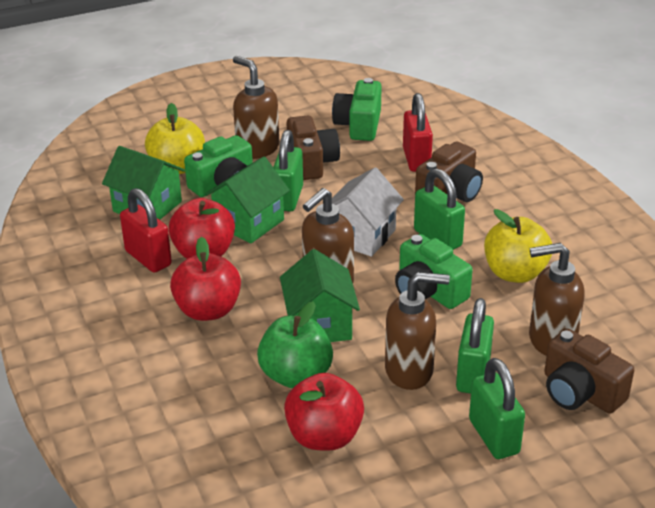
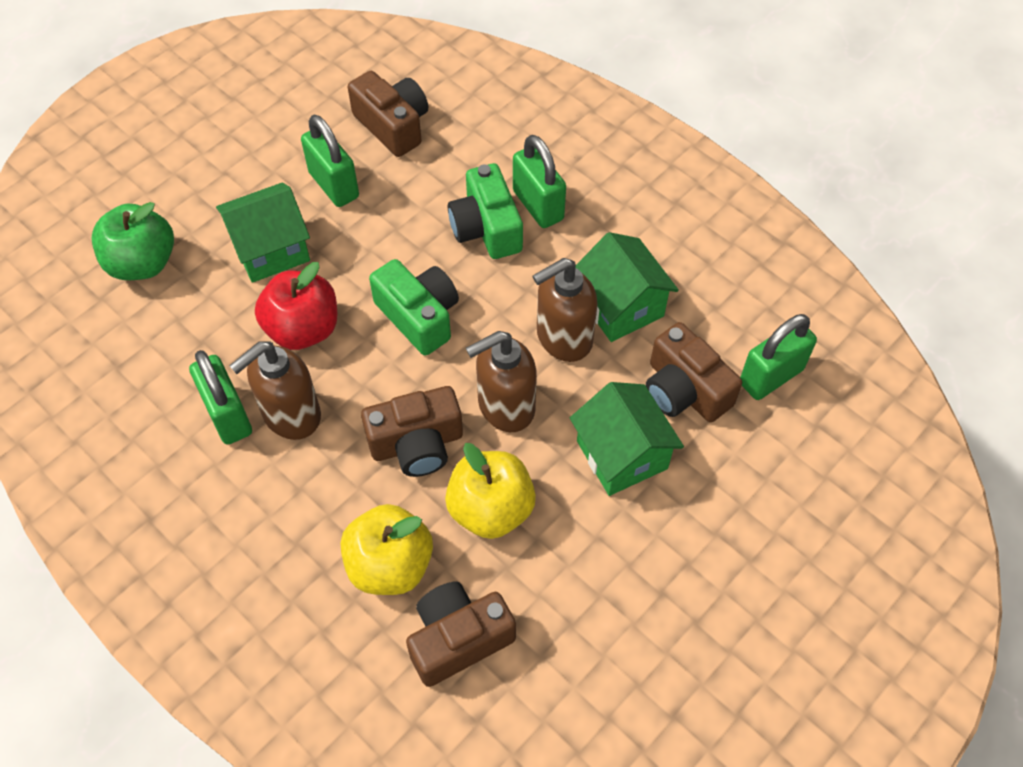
brown camera: 3 -> 4
brown soap dispenser: 4 -> 3
green camera: 3 -> 2
red apple: 3 -> 1
red padlock: 2 -> 0
white house: 1 -> 0

